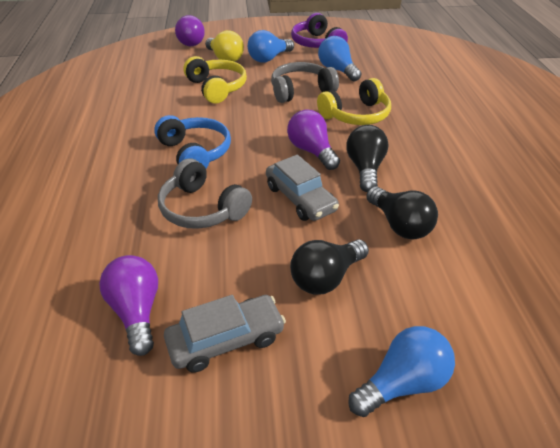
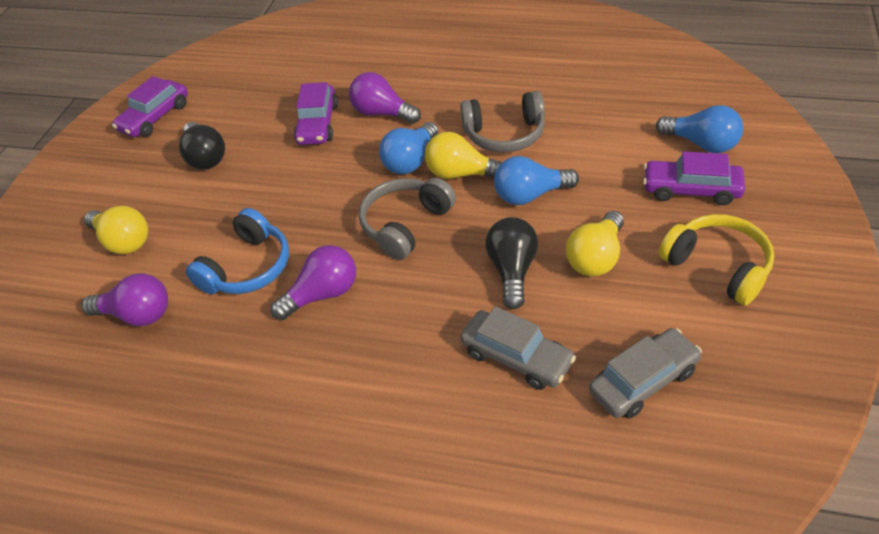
black light bulb: 3 -> 2
purple car: 0 -> 3
purple headphones: 1 -> 0
yellow headphones: 2 -> 1
yellow light bulb: 1 -> 3

